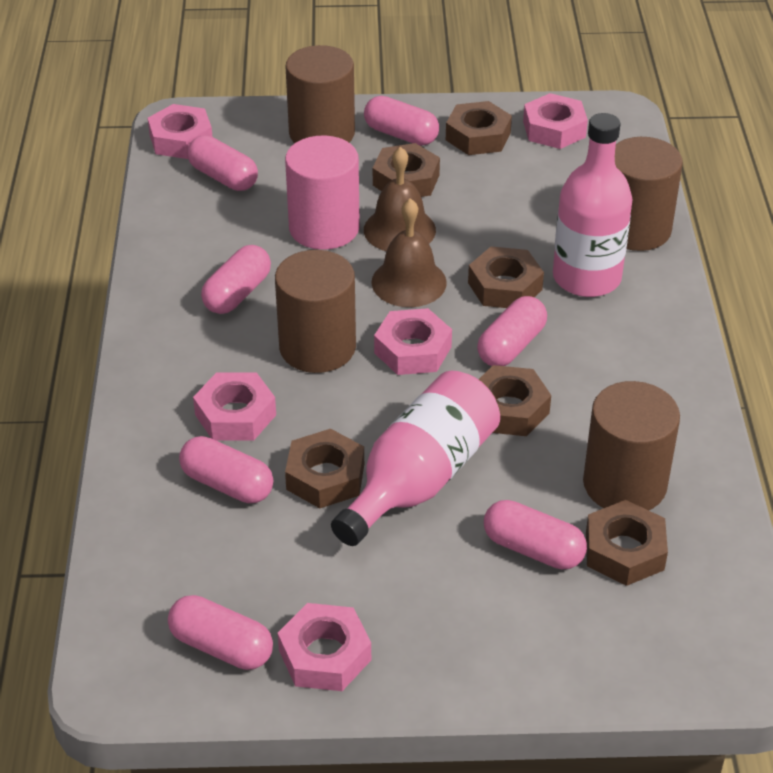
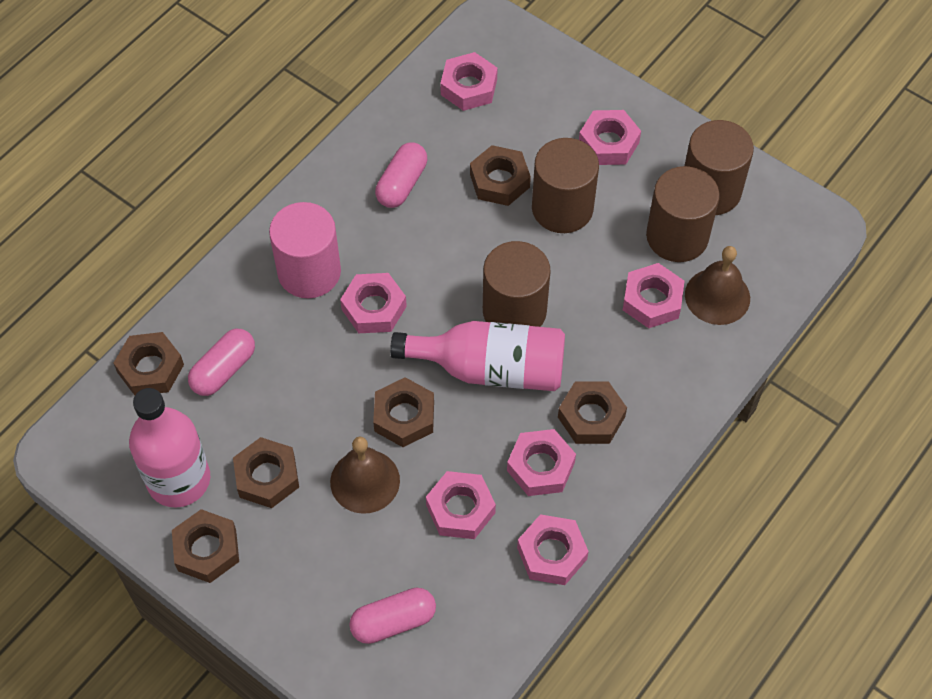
pink capsule: 7 -> 3
pink nut: 5 -> 7

